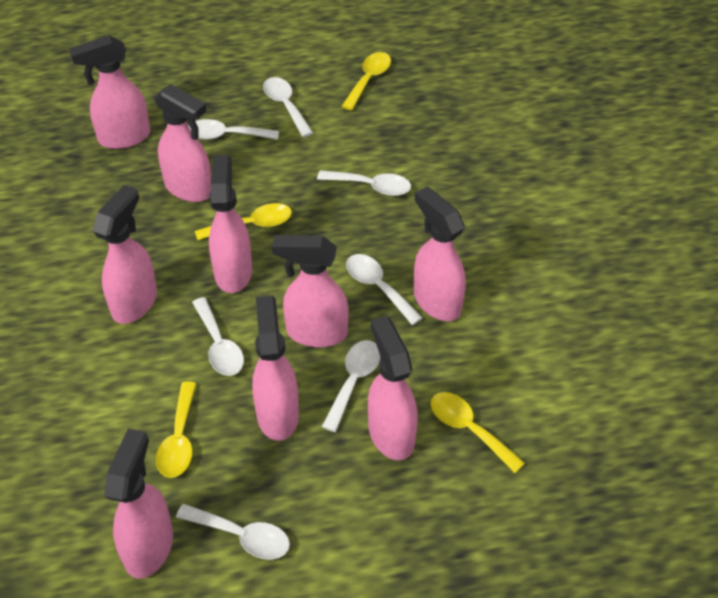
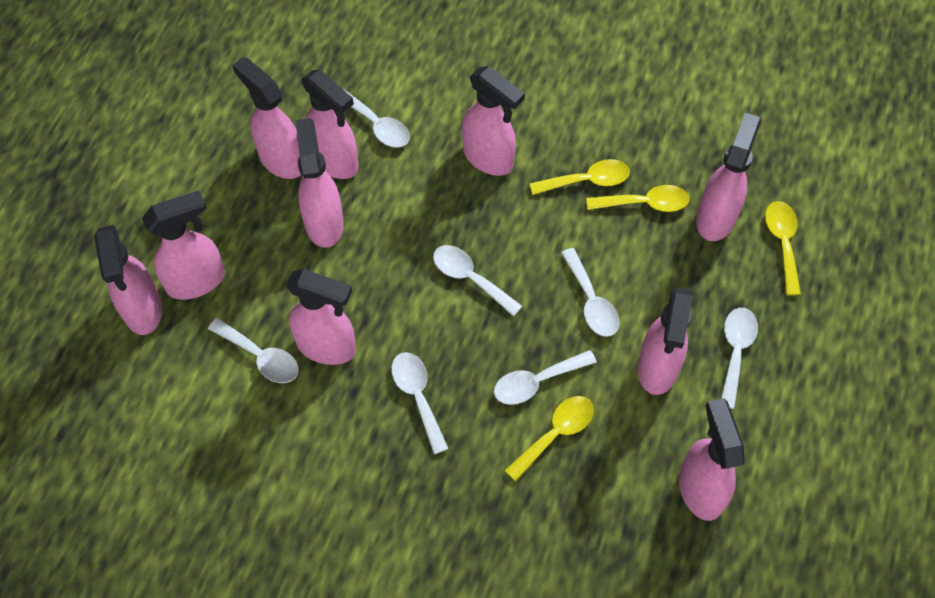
pink spray bottle: 9 -> 10

